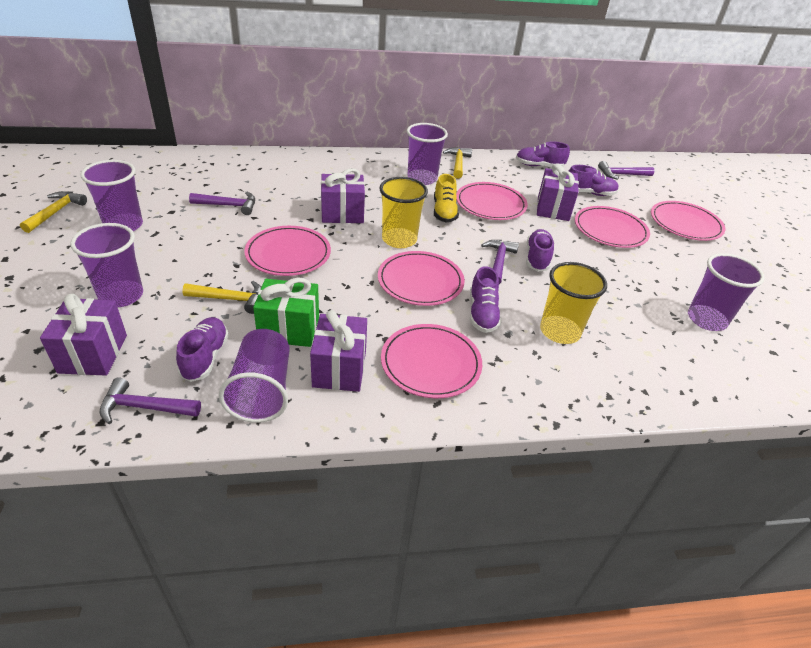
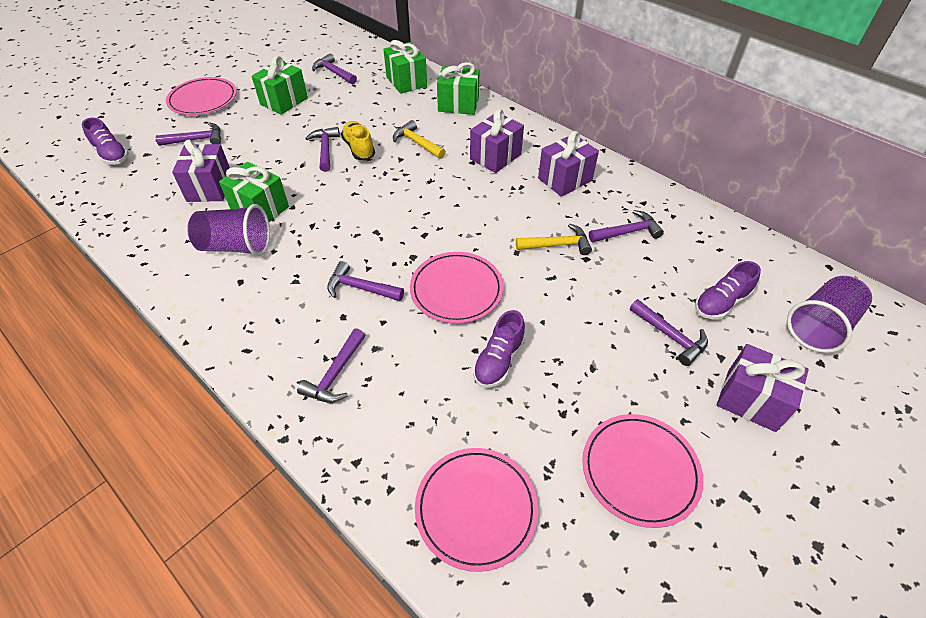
green gift: 1 -> 4
pink plate: 6 -> 4
purple cup: 5 -> 2
purple hammer: 4 -> 7
purple shoe: 5 -> 3
yellow cup: 2 -> 0
yellow hammer: 3 -> 2

